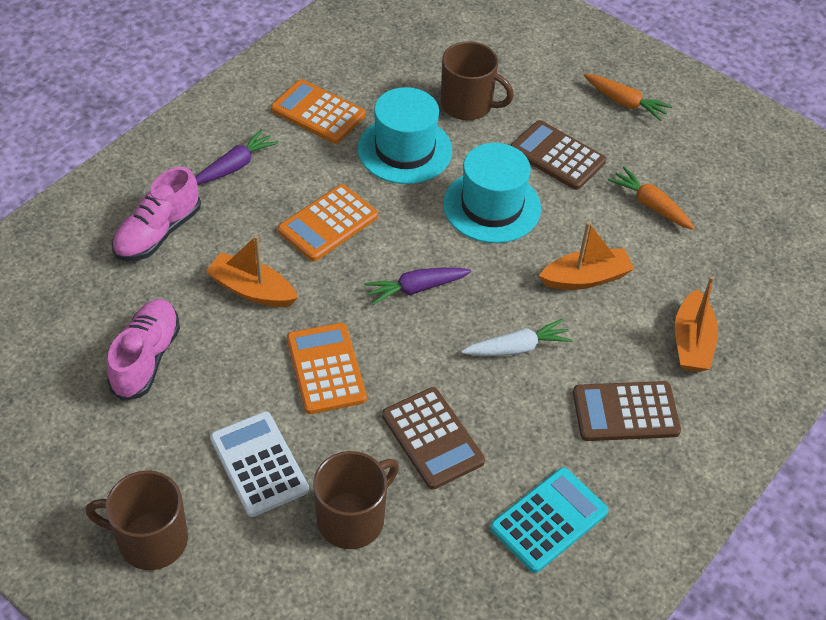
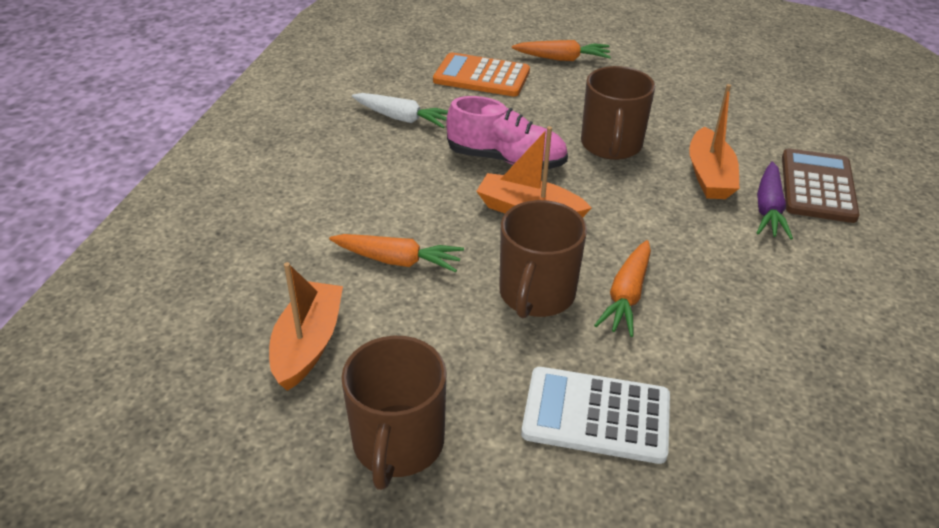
brown calculator: 3 -> 1
orange calculator: 3 -> 1
orange carrot: 2 -> 3
pink shoe: 2 -> 1
purple carrot: 2 -> 1
turquoise calculator: 1 -> 0
turquoise hat: 2 -> 0

